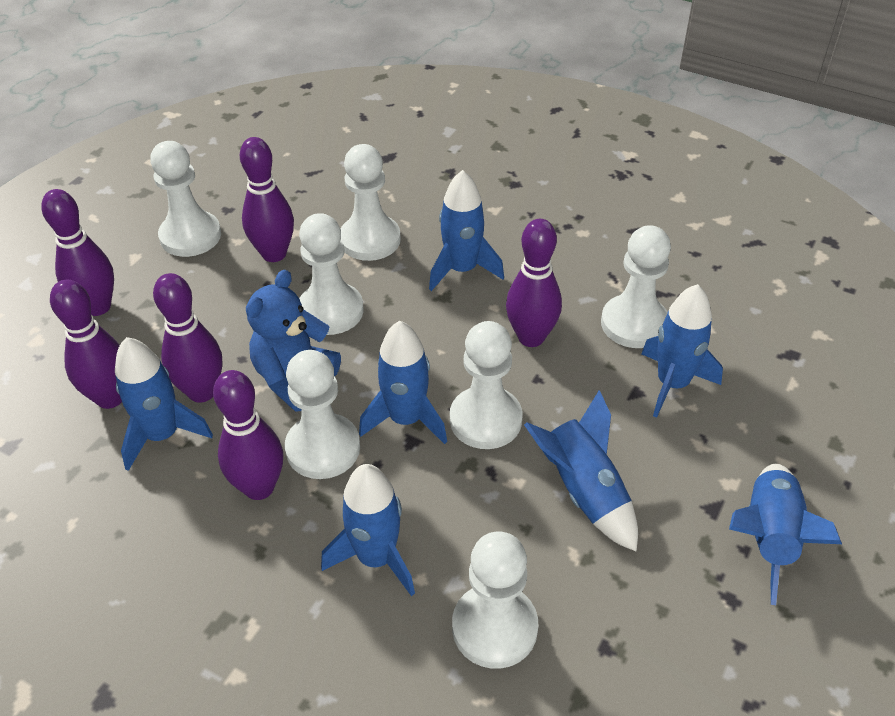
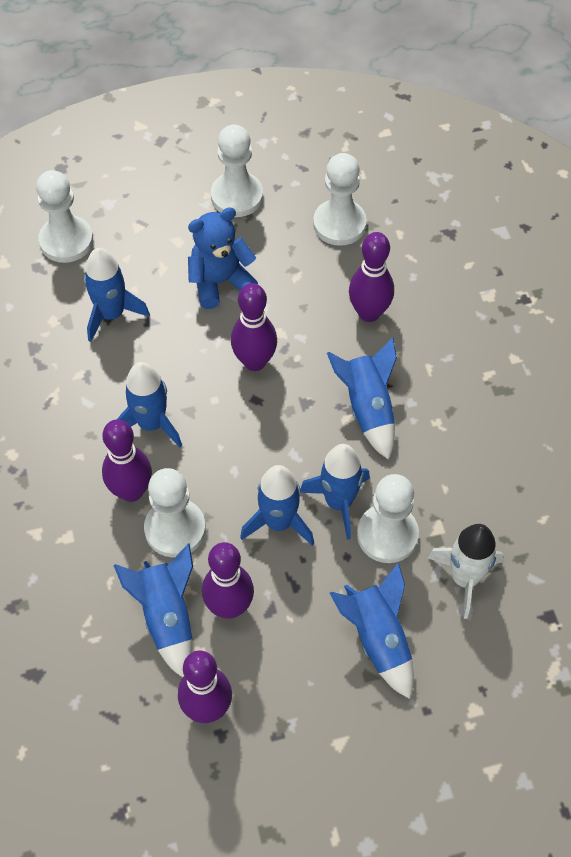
purple bowling pin: 6 -> 5
white pawn: 7 -> 5
white rocket: 0 -> 1

